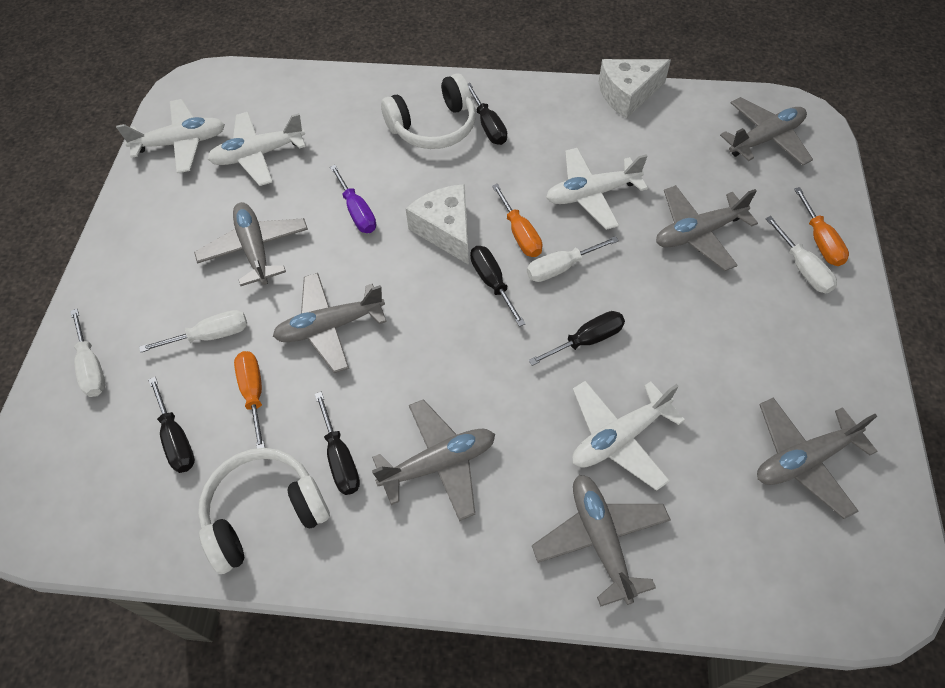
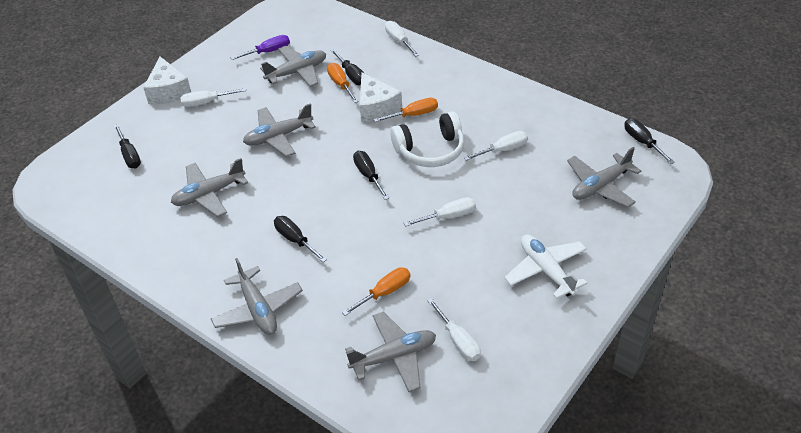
grey plane: 7 -> 6
white headphones: 2 -> 1
white plane: 4 -> 1
white screwdriver: 4 -> 5

